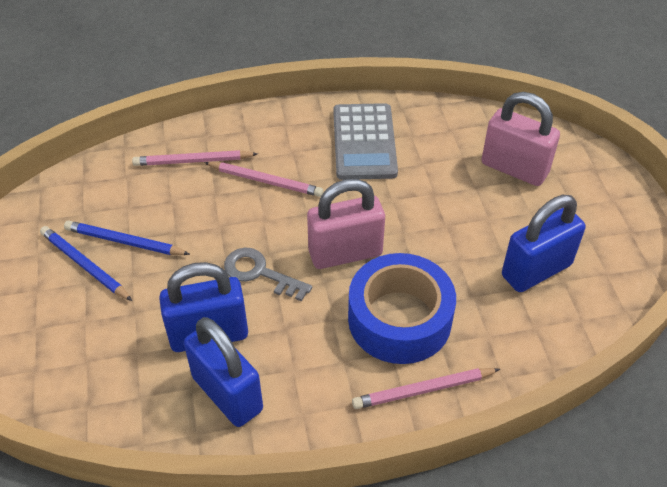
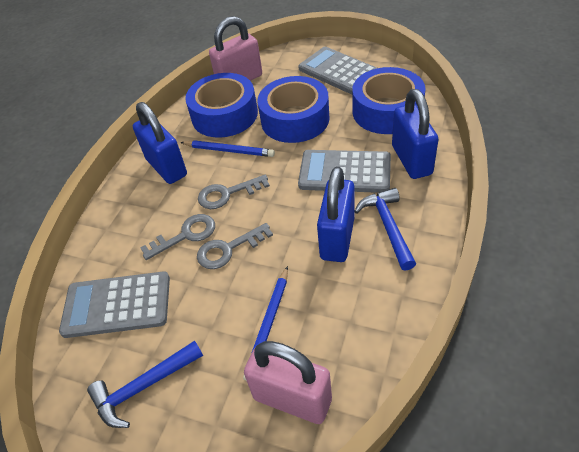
blue hammer: 0 -> 2
blue tape: 1 -> 3
grey calculator: 1 -> 3
grey key: 1 -> 3
pink pencil: 3 -> 0

